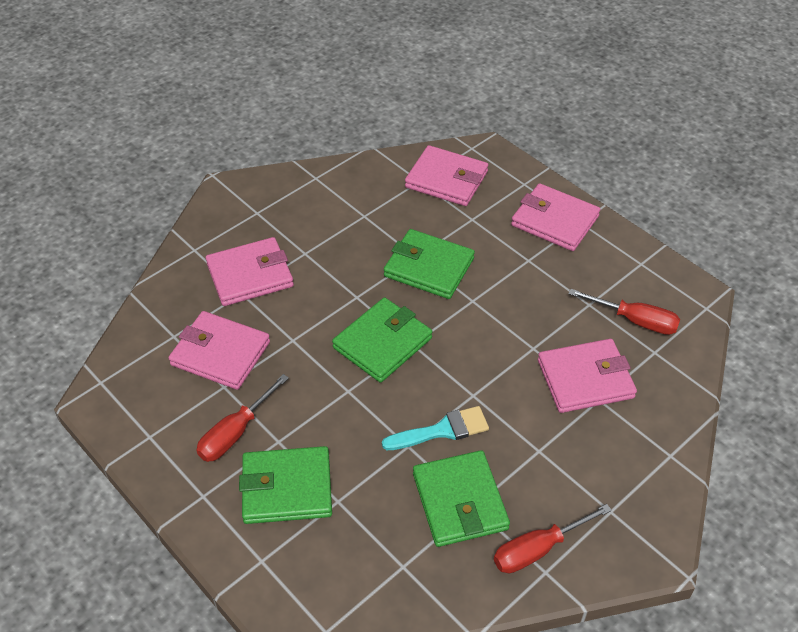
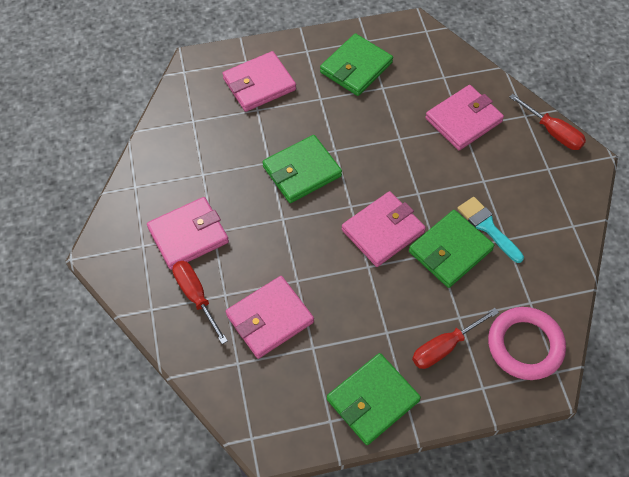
pink ring: 0 -> 1

